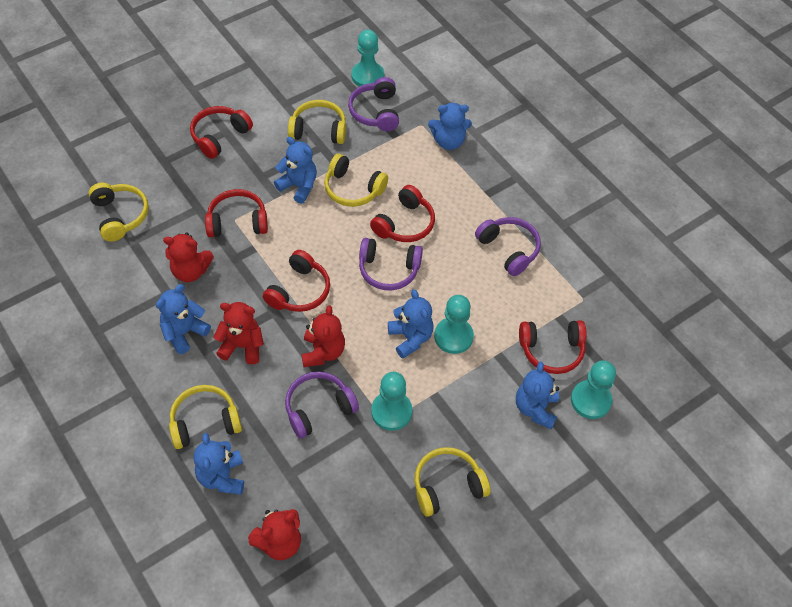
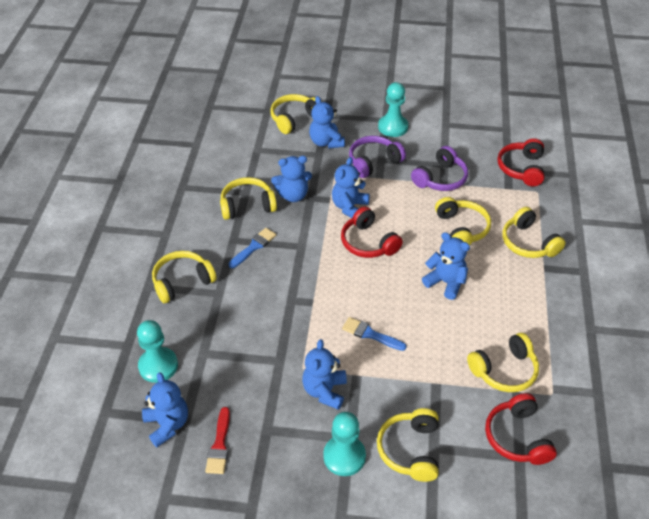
blue brush: 0 -> 2
purple headphones: 4 -> 2
red brush: 0 -> 1
red headphones: 5 -> 3
red teddy bear: 4 -> 0
turquoise pawn: 4 -> 3
yellow headphones: 5 -> 7

